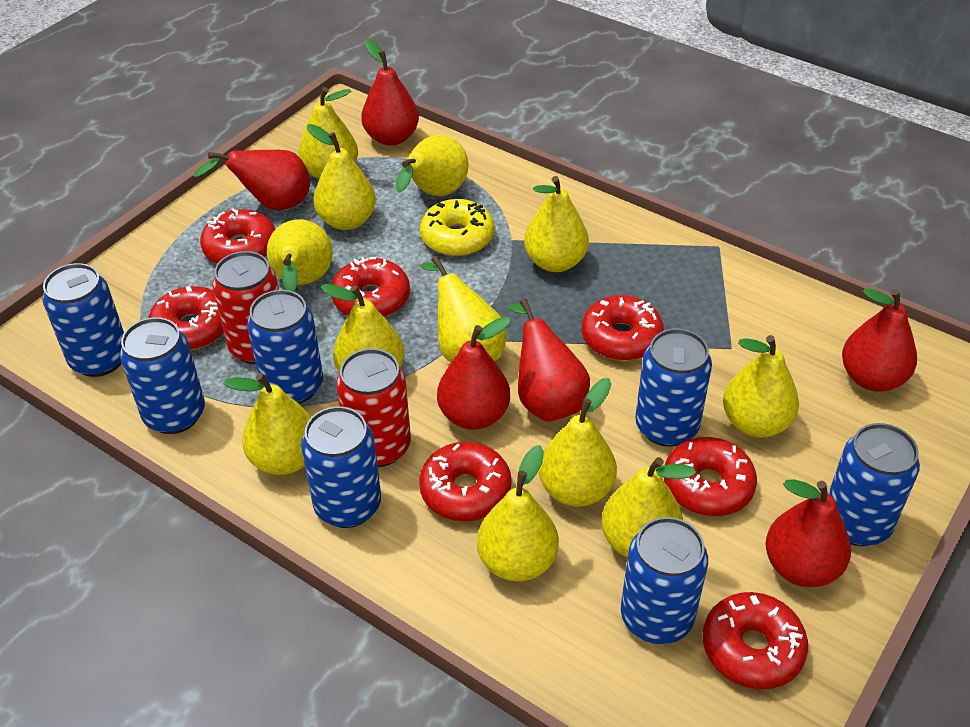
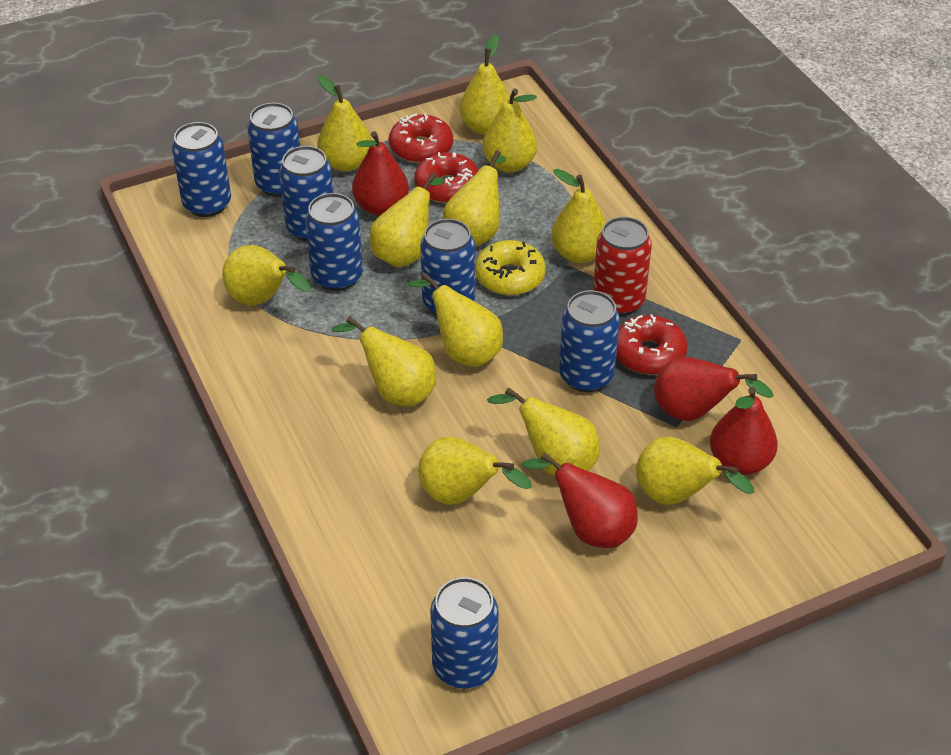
red can: 2 -> 1
red donut: 7 -> 3
red pear: 6 -> 4

